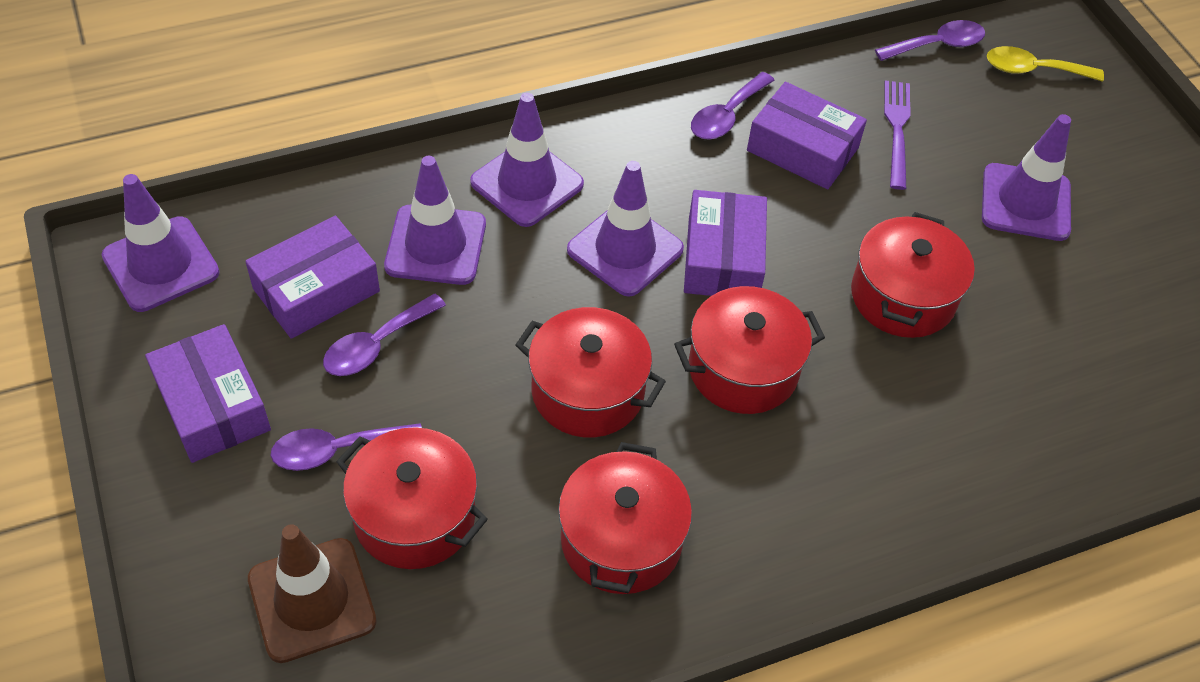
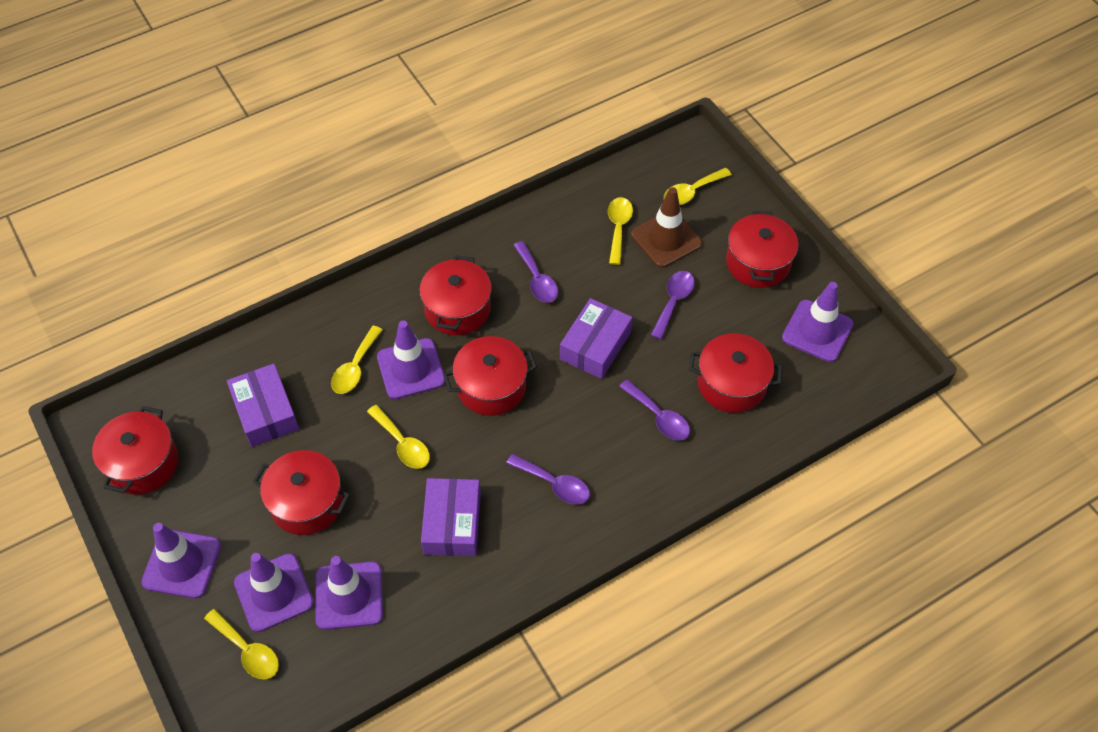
purple box: 4 -> 3
purple fork: 1 -> 0
red pot: 5 -> 6
yellow spoon: 1 -> 5

